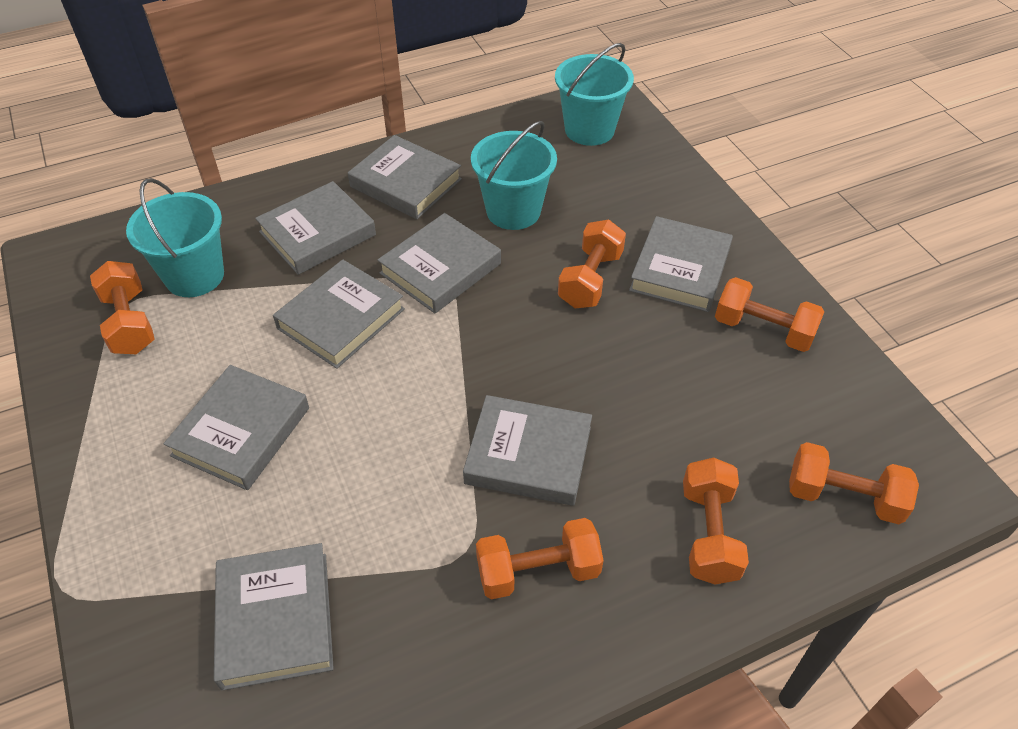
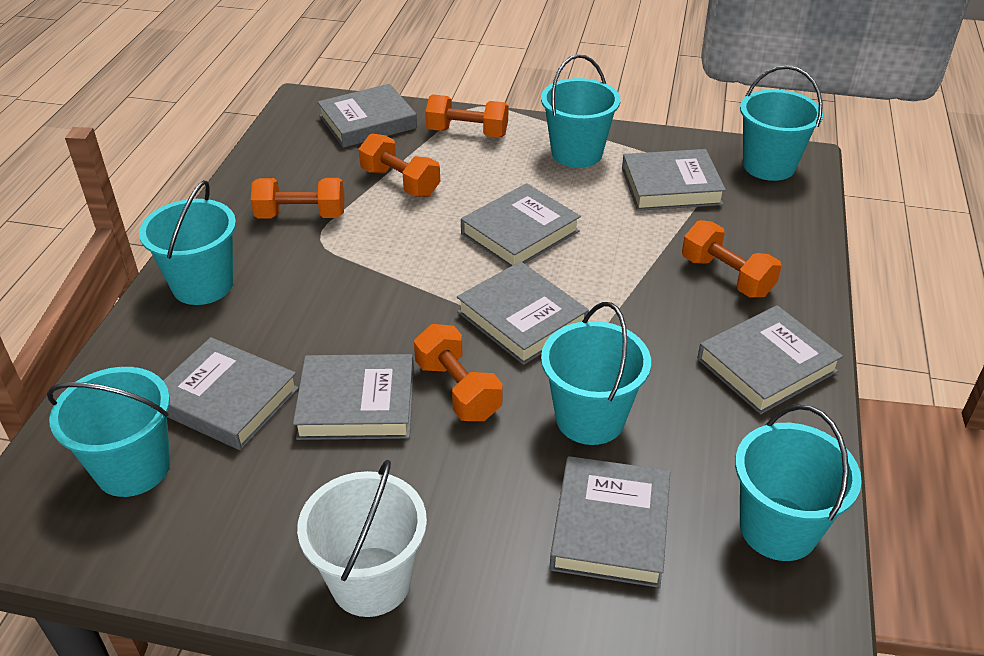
orange dumbbell: 6 -> 5
turquoise bucket: 3 -> 6
white bucket: 0 -> 1

